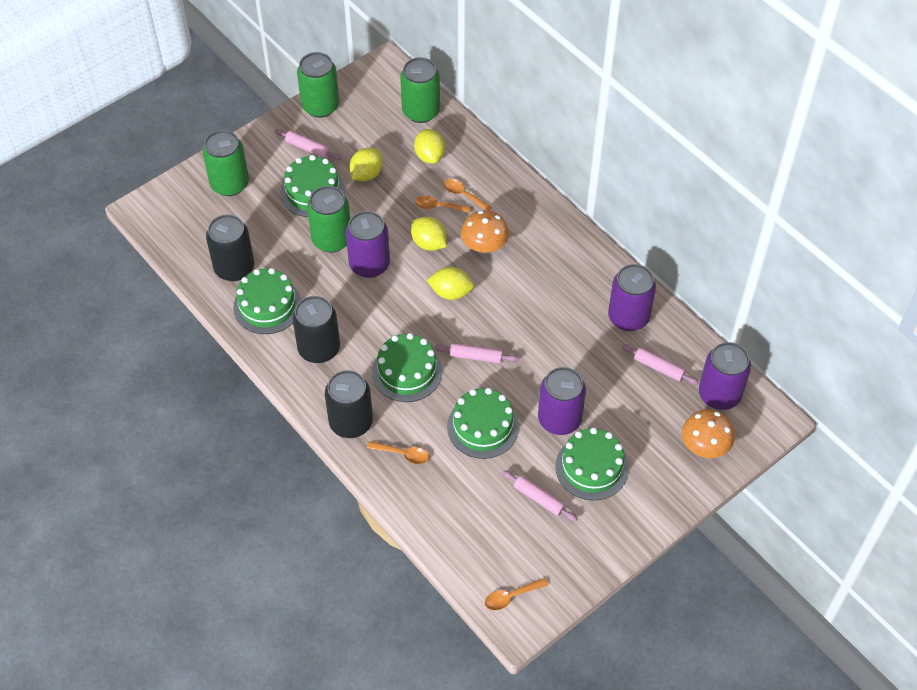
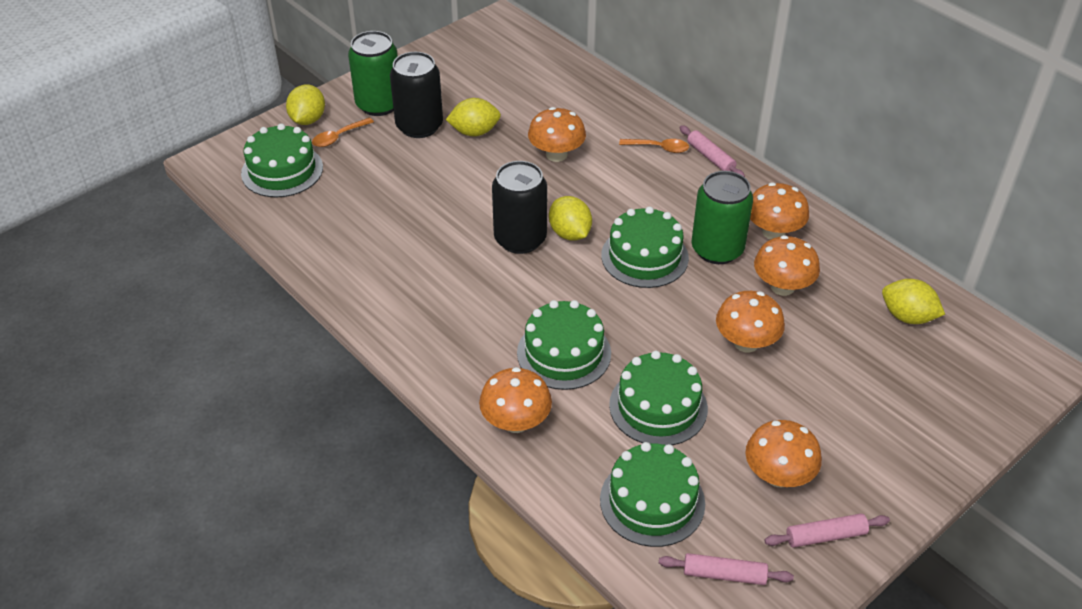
black can: 3 -> 2
green can: 4 -> 2
orange mushroom: 2 -> 6
orange spoon: 4 -> 2
pink rolling pin: 4 -> 3
purple can: 4 -> 0

